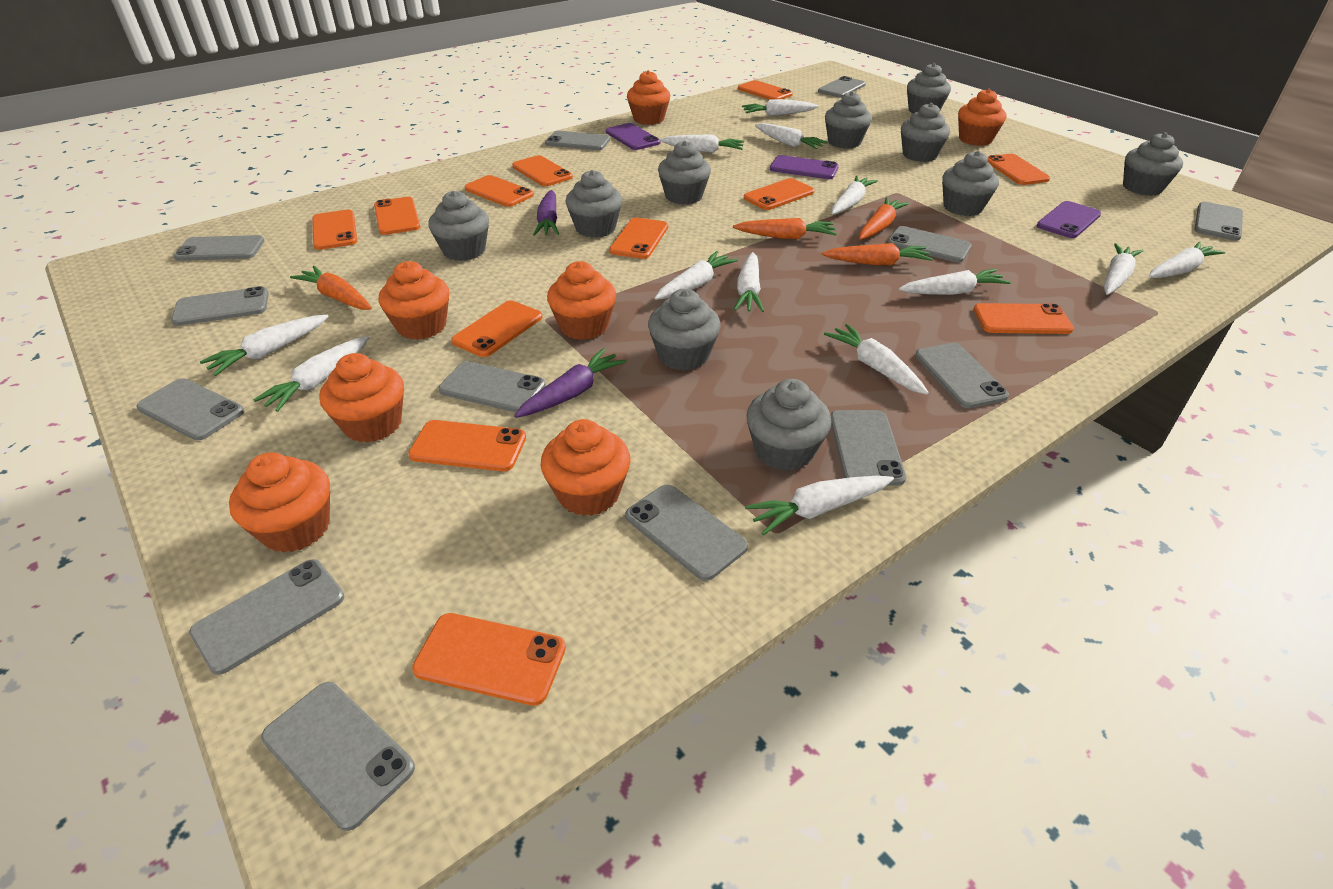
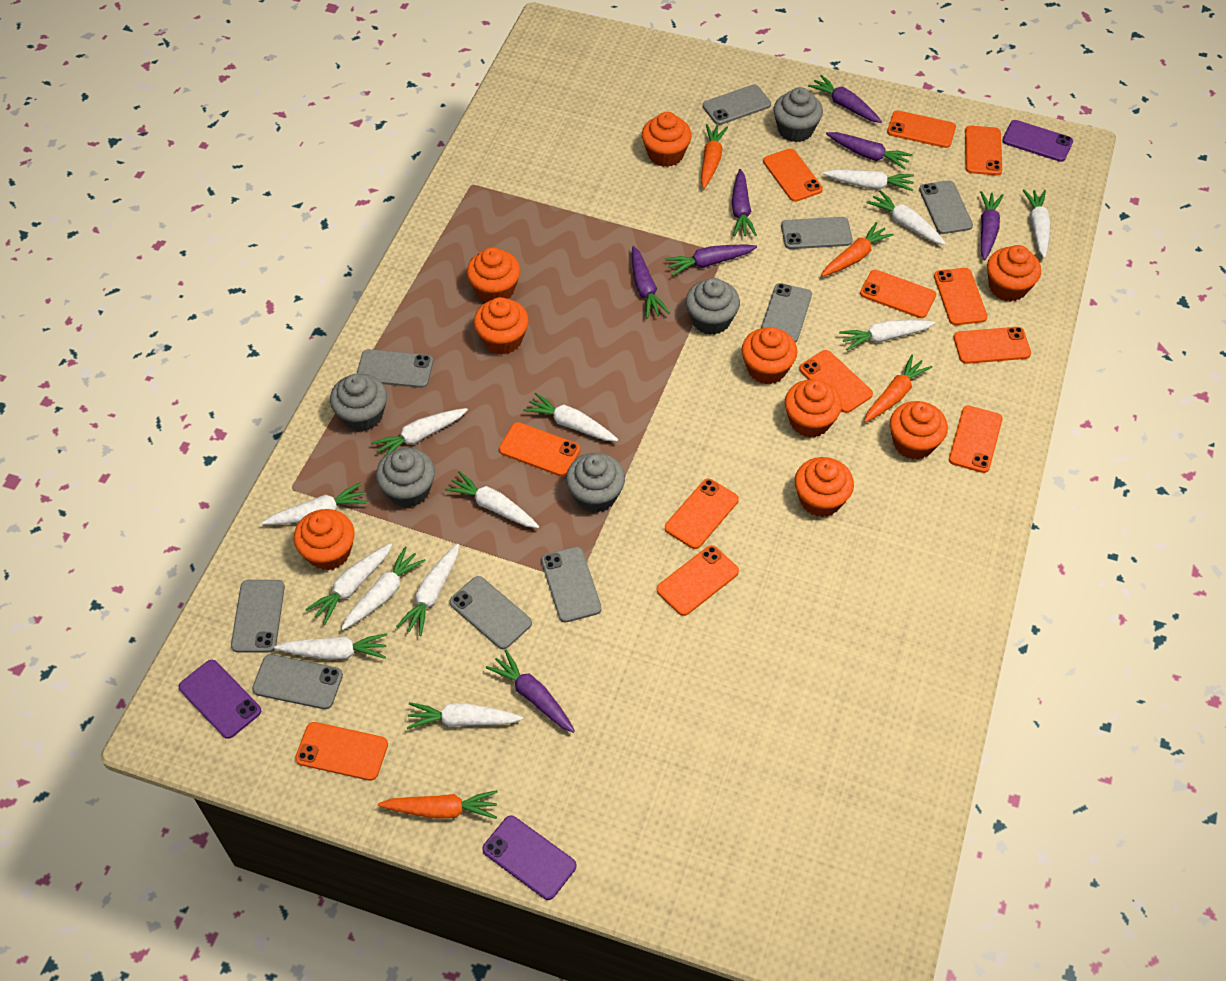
grey cupcake: 10 -> 5
grey phone: 13 -> 9
orange cupcake: 7 -> 9
purple carrot: 2 -> 7

